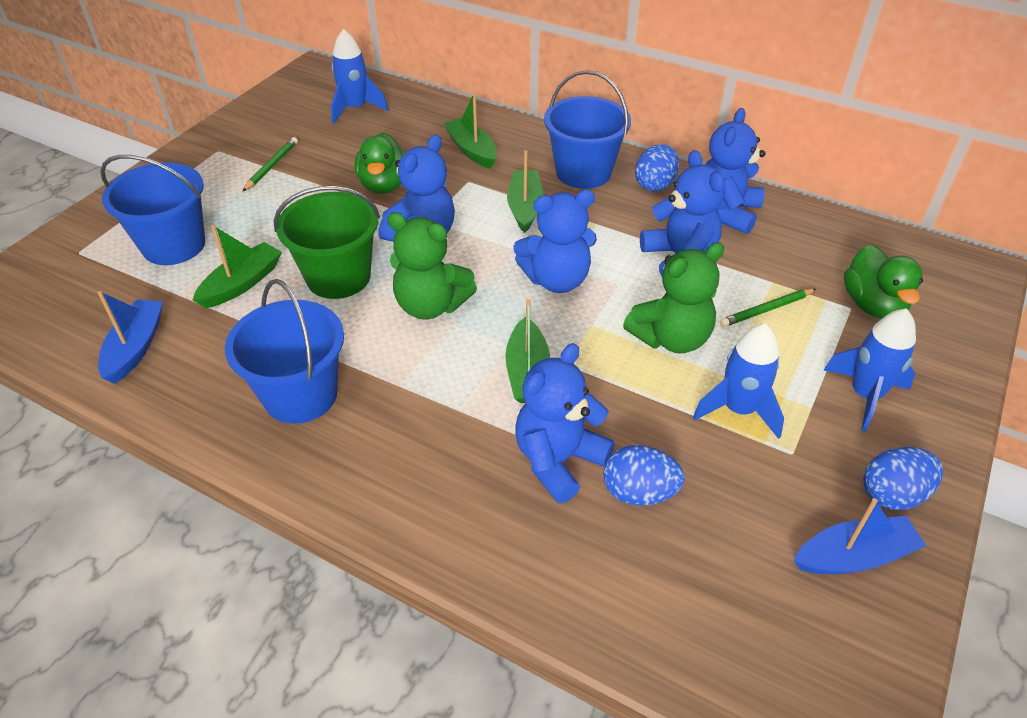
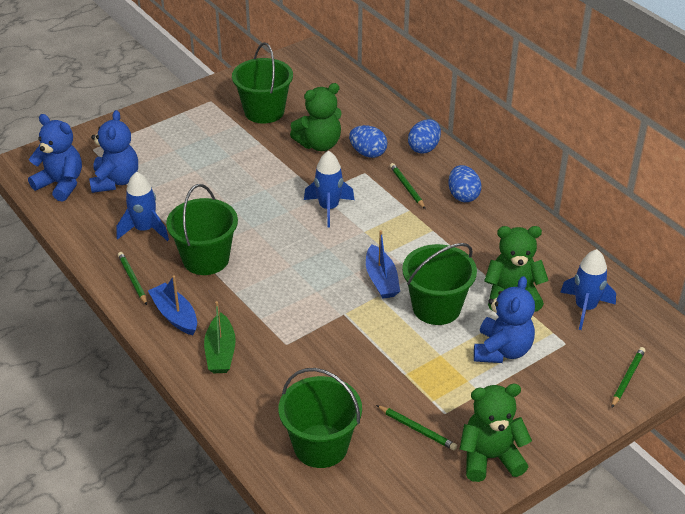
blue bucket: 3 -> 0
blue teddy bear: 5 -> 3
green boat: 4 -> 1
green bucket: 1 -> 4
green duck: 2 -> 0
green pencil: 2 -> 4
green teddy bear: 2 -> 3

